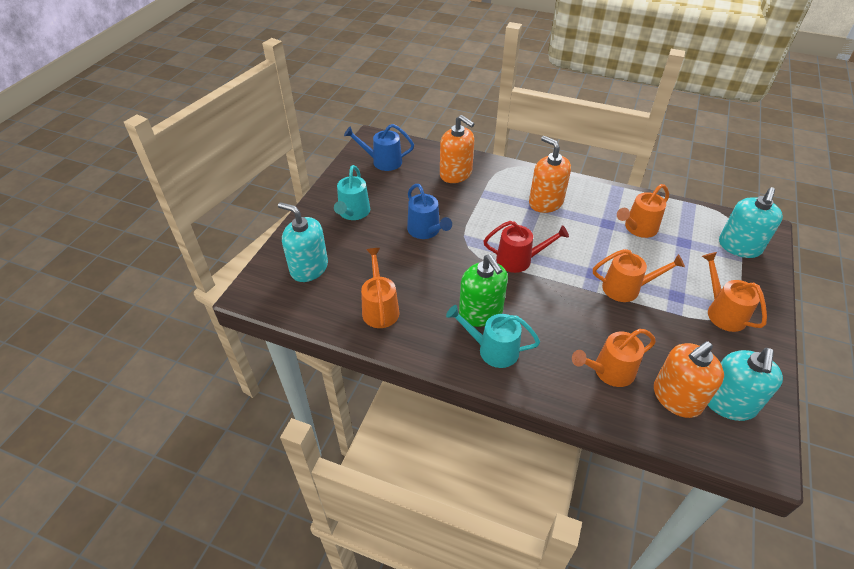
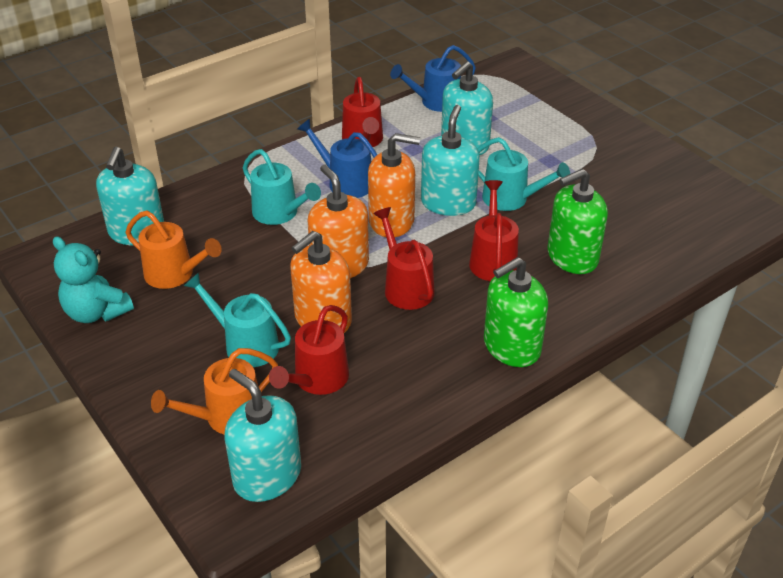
green soap dispenser: 1 -> 2
orange watering can: 5 -> 2
red watering can: 1 -> 4
turquoise soap dispenser: 3 -> 4
turquoise teddy bear: 0 -> 1
turquoise watering can: 2 -> 3

